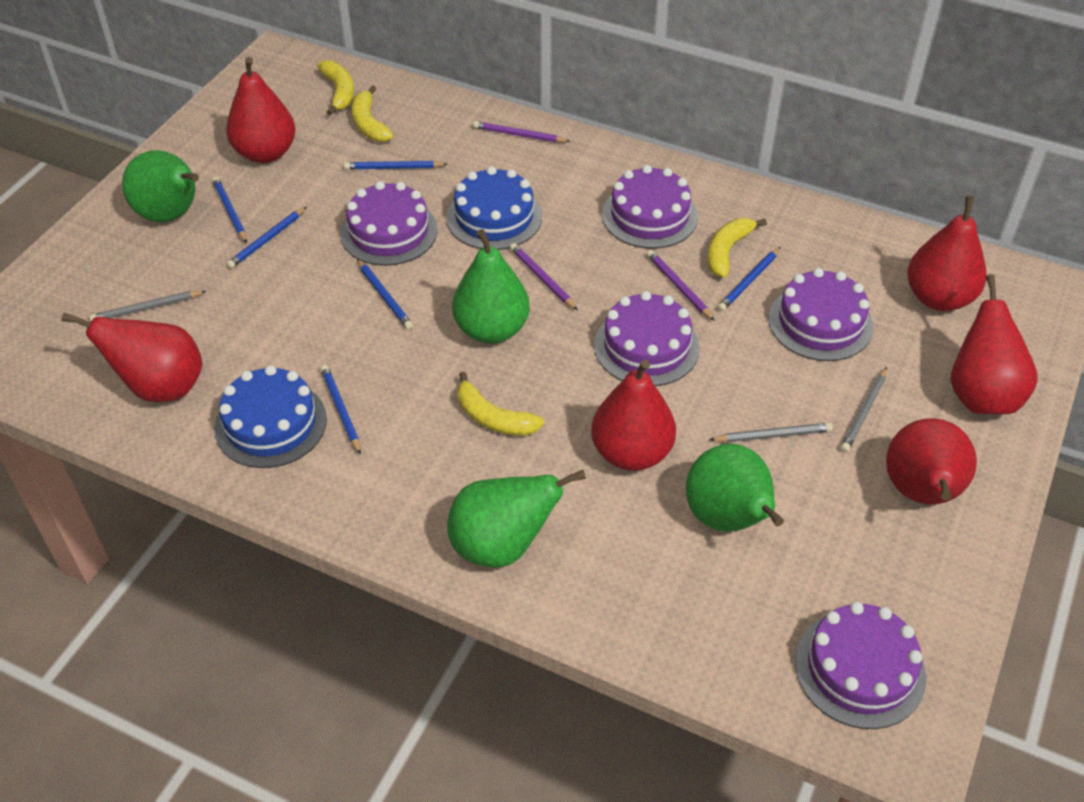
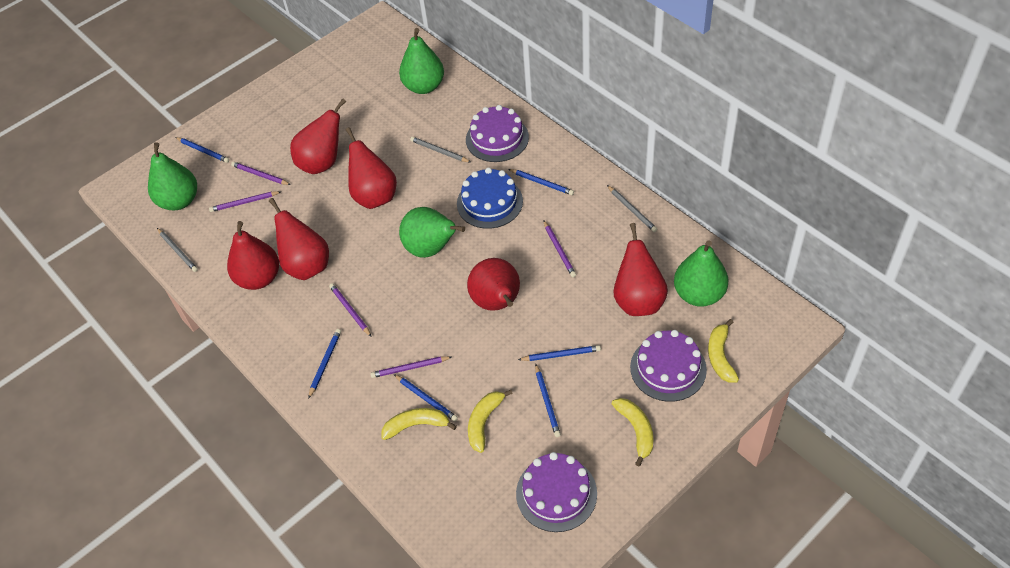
blue cake: 2 -> 1
purple cake: 5 -> 3
purple pencil: 3 -> 5

